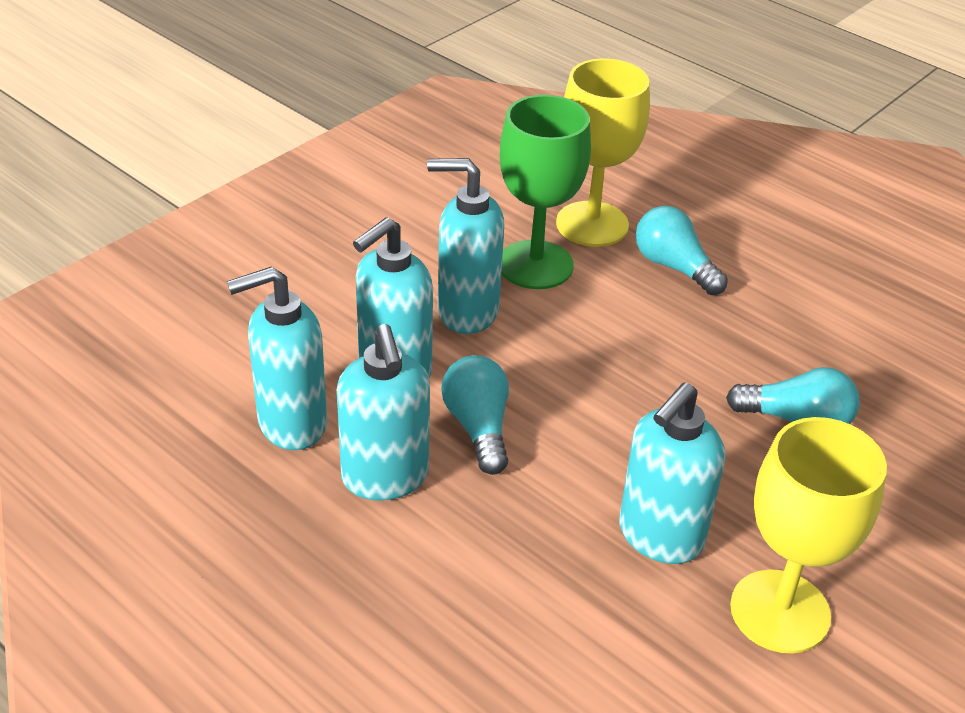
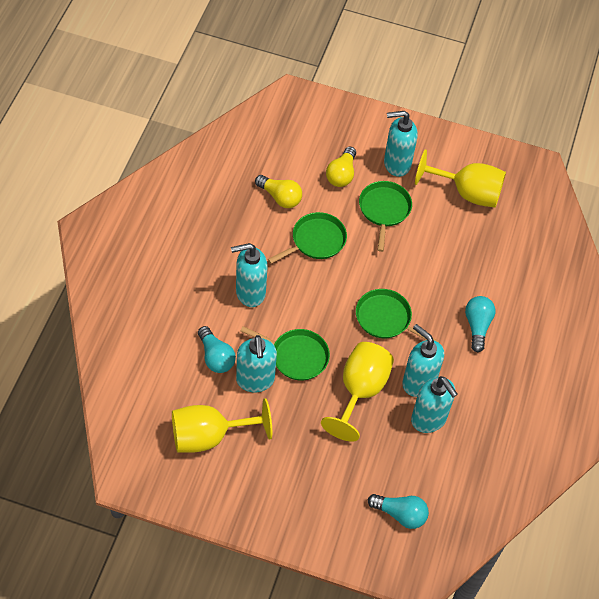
green goblet: 1 -> 0
green pan: 0 -> 4
yellow goblet: 2 -> 3
yellow light bulb: 0 -> 2

